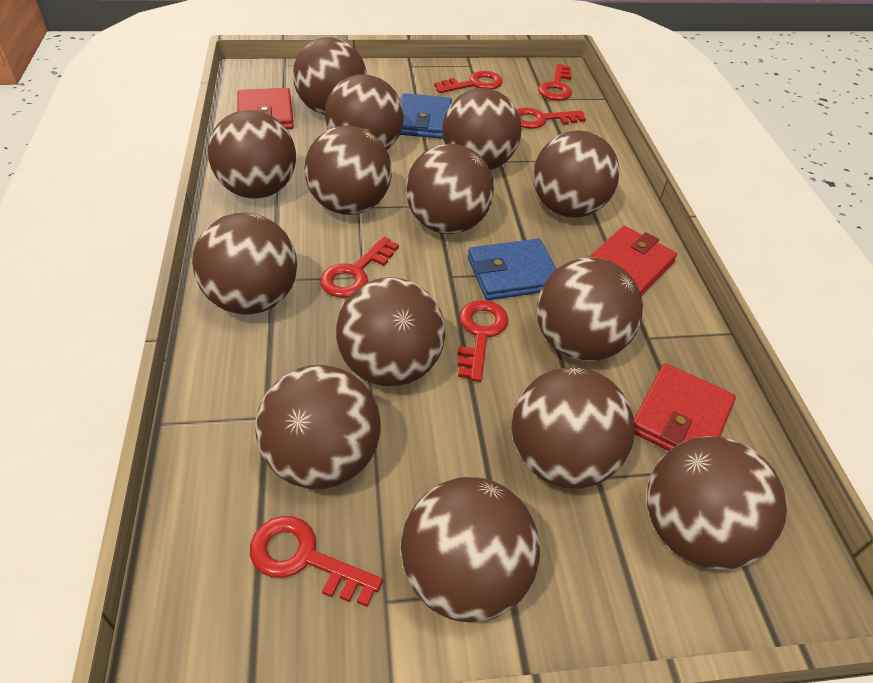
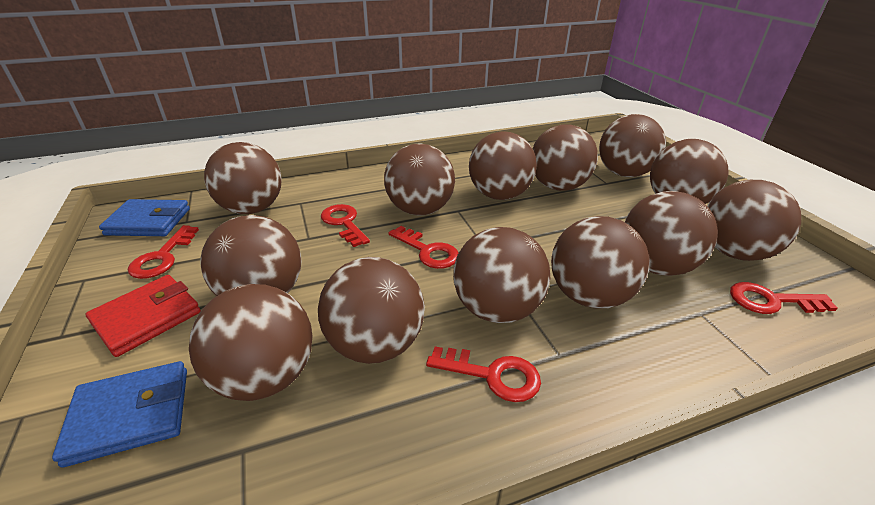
brown ball: 14 -> 13
red key: 6 -> 5
red wallet: 3 -> 1

